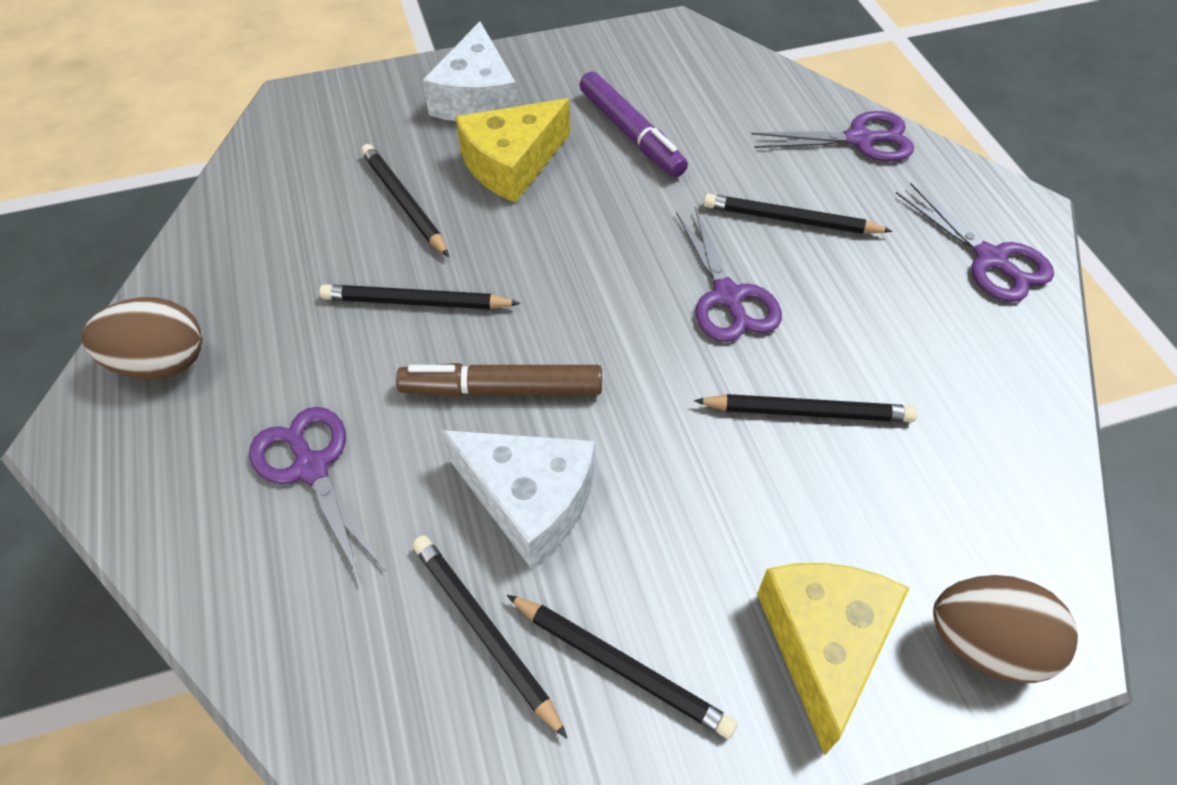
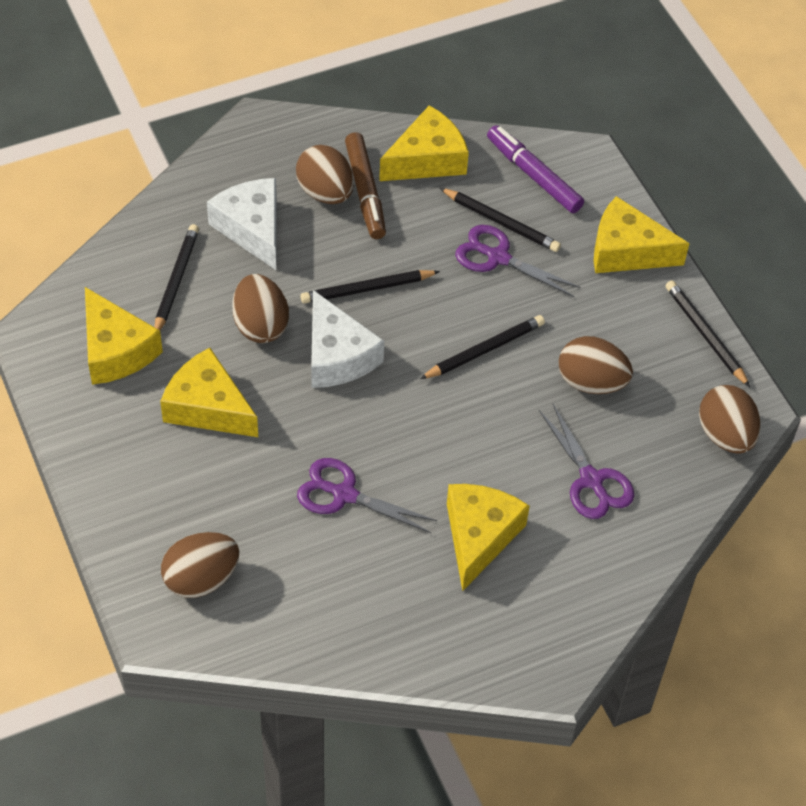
black pencil: 6 -> 5
brown egg: 2 -> 5
purple scissors: 4 -> 3
yellow cheese: 2 -> 5

